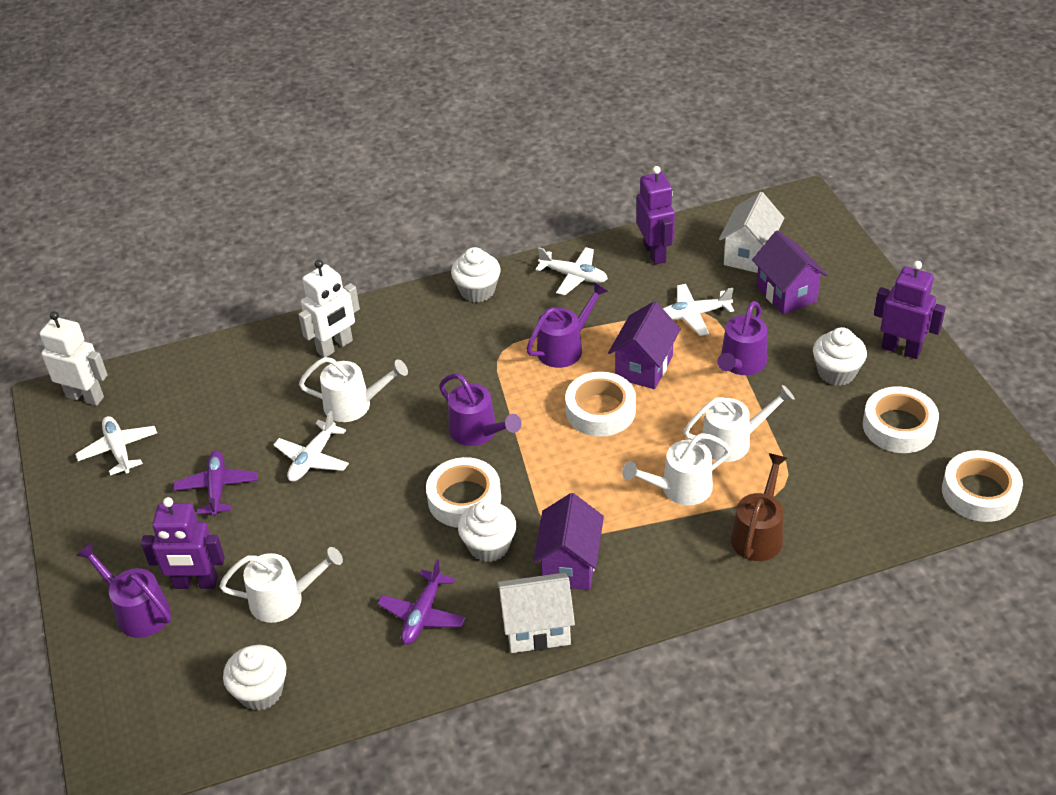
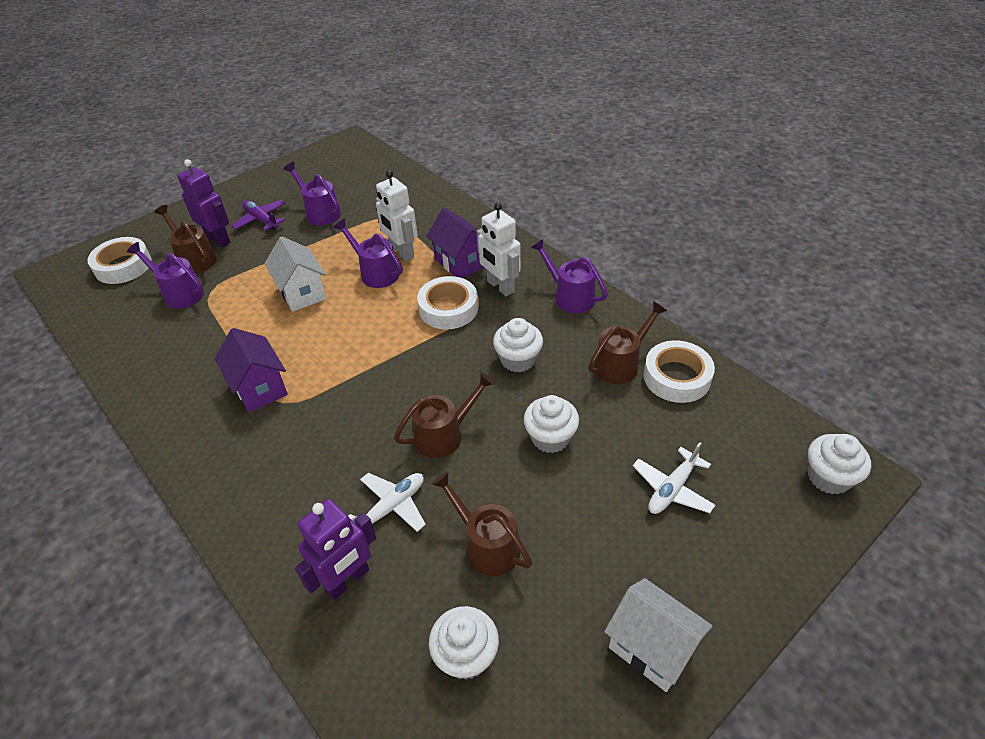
brown watering can: 1 -> 4
purple house: 3 -> 2
purple plane: 2 -> 1
purple robot: 3 -> 2
white plane: 4 -> 2
white tape: 4 -> 3
white watering can: 4 -> 0

